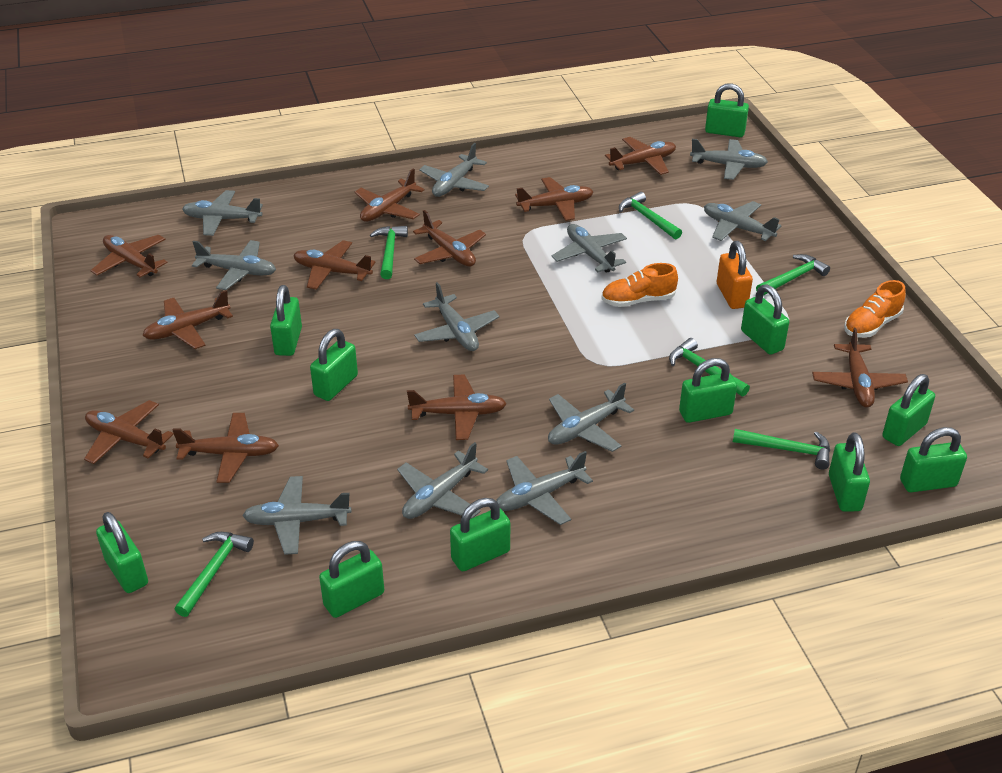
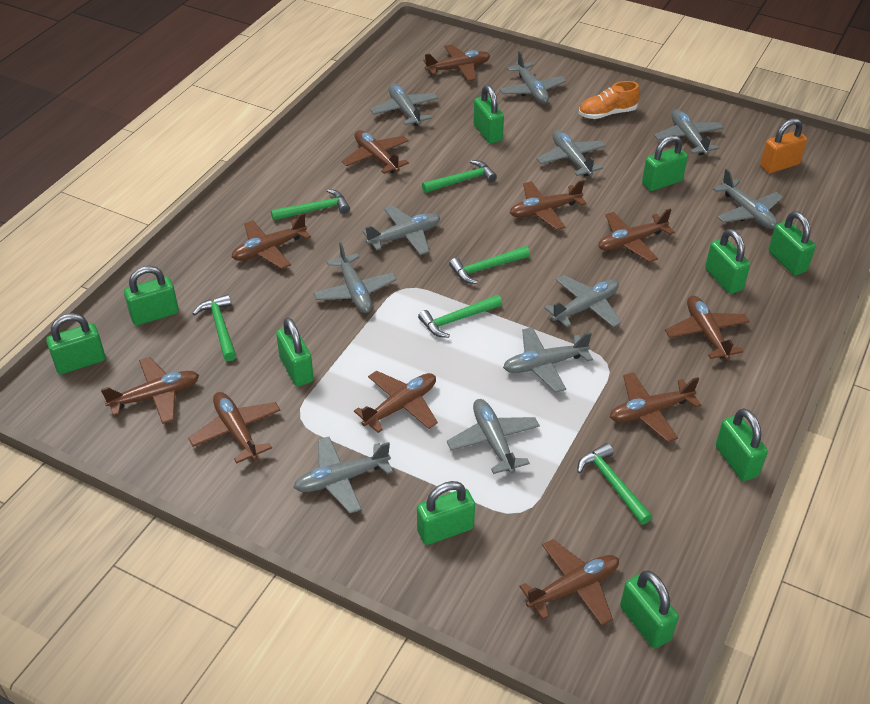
green padlock: 11 -> 10
orange shoe: 2 -> 1

